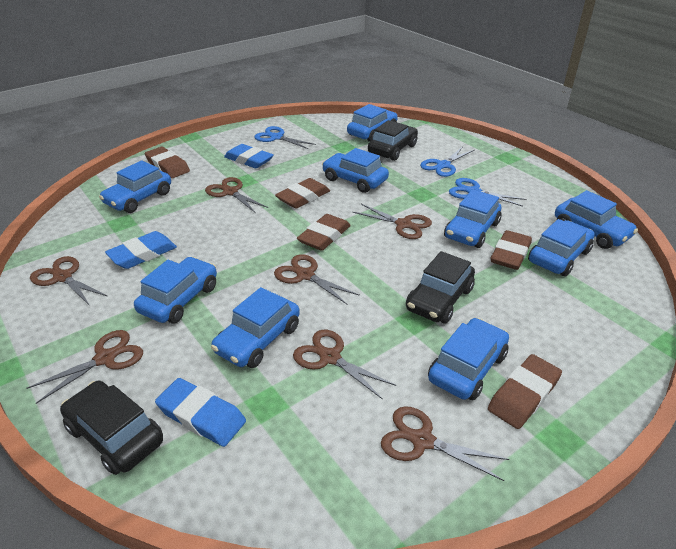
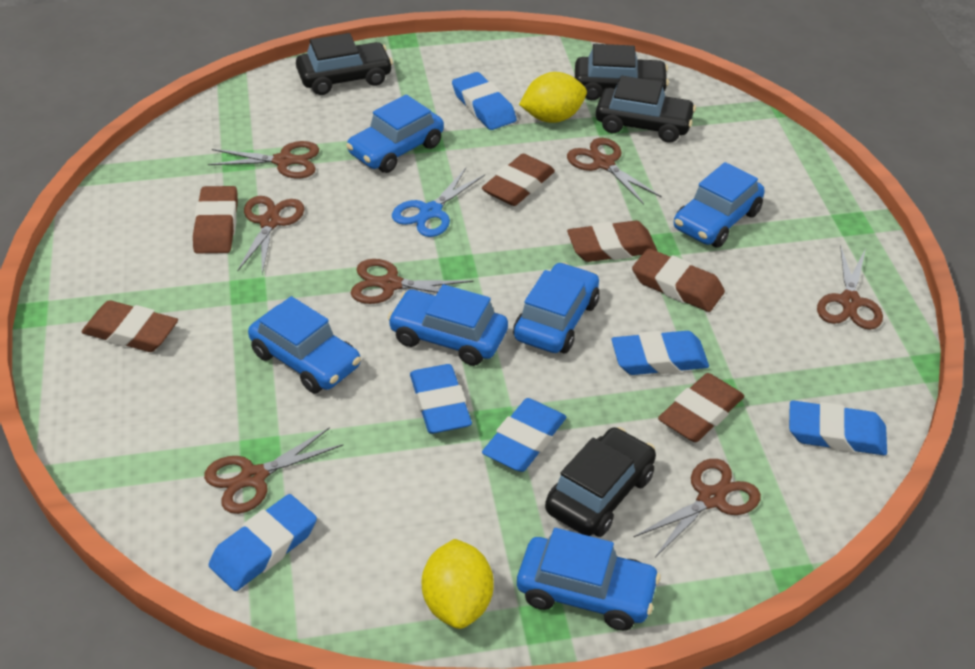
black car: 3 -> 4
blue car: 9 -> 6
blue eraser: 3 -> 6
blue scissors: 3 -> 1
brown eraser: 5 -> 6
yellow lemon: 0 -> 2

